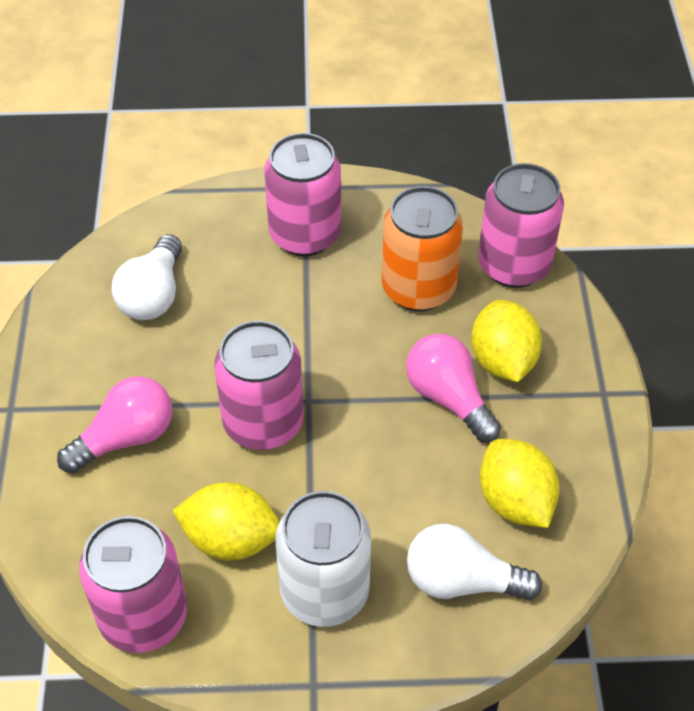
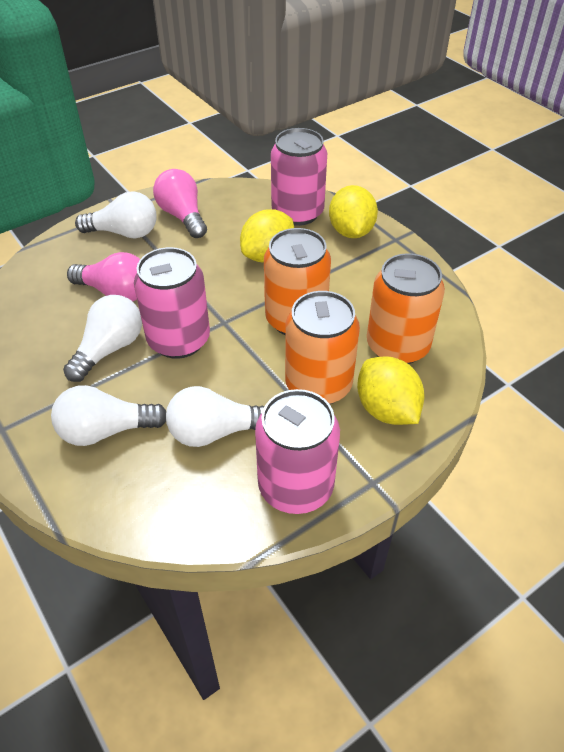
orange can: 1 -> 3
pink can: 4 -> 3
white can: 1 -> 0
white light bulb: 2 -> 4

